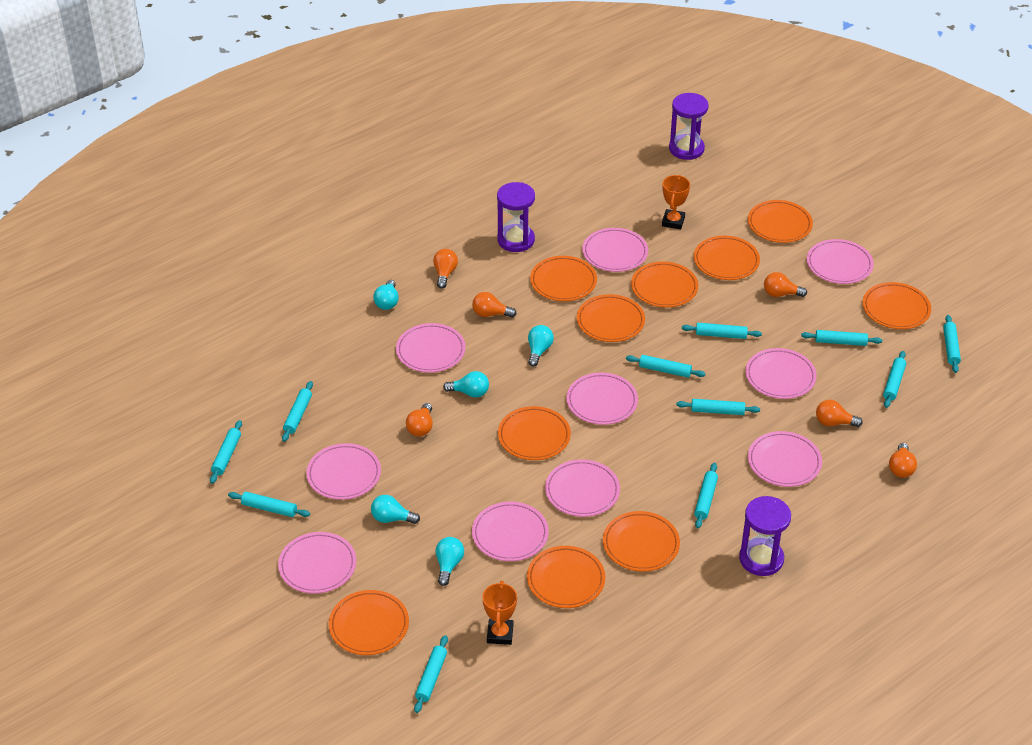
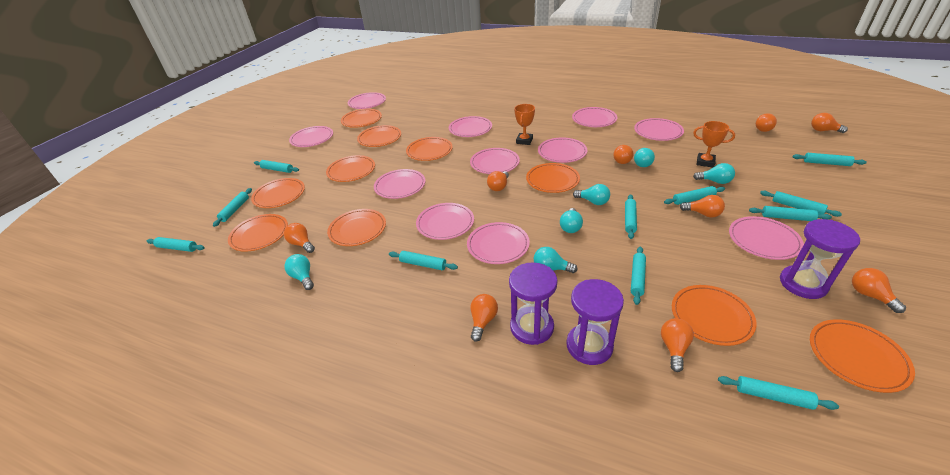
orange light bulb: 6 -> 9
pink plate: 10 -> 11
turquoise light bulb: 5 -> 6

